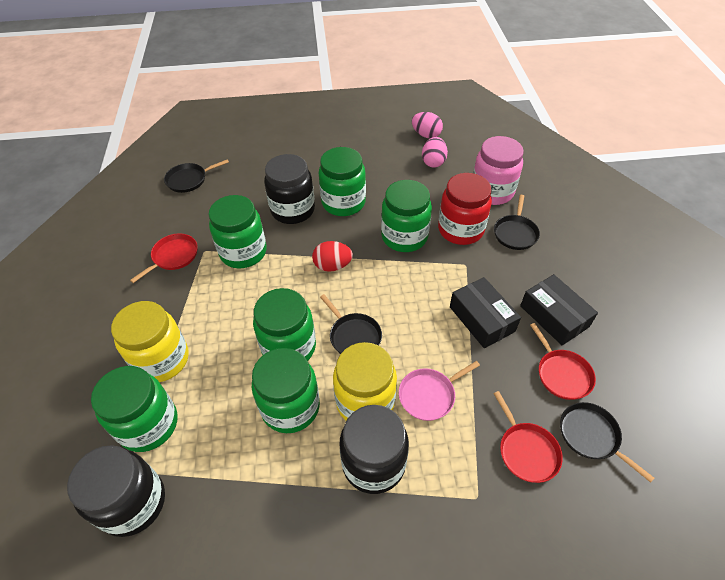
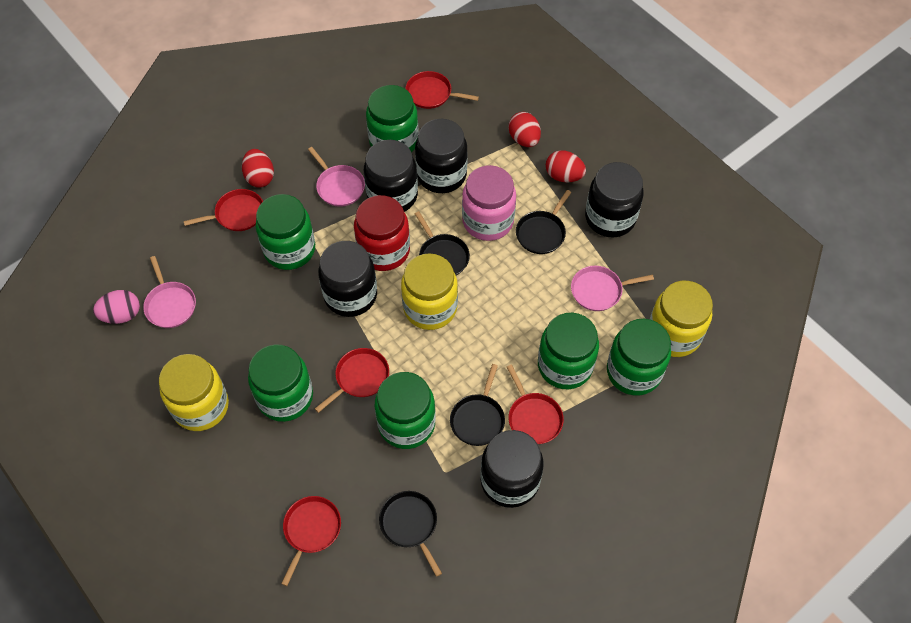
black box: 2 -> 0
black jar: 3 -> 5
pink egg: 2 -> 1
pink pan: 1 -> 3
red egg: 1 -> 3
red pan: 3 -> 5
yellow jar: 2 -> 3

